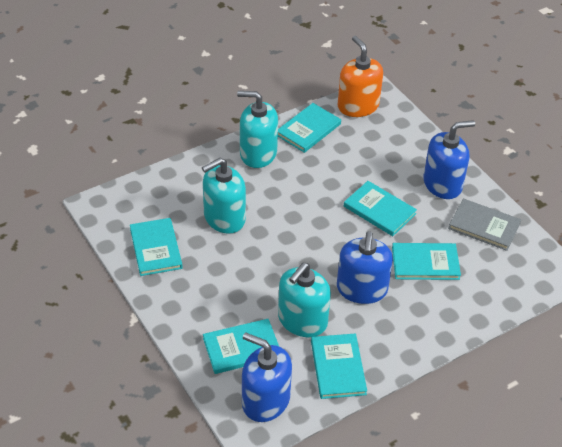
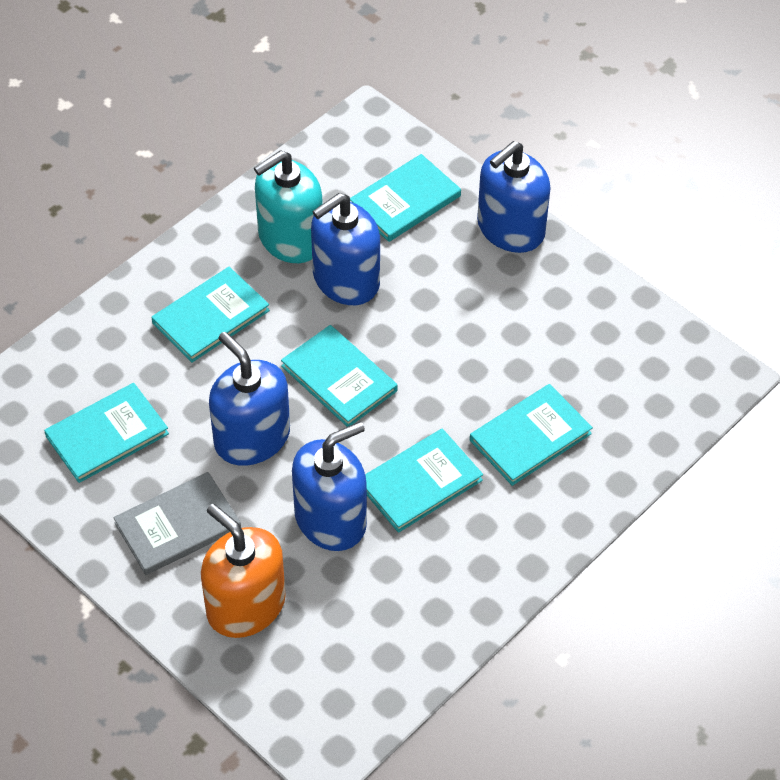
blue soap dispenser: 3 -> 4
turquoise soap dispenser: 3 -> 1

